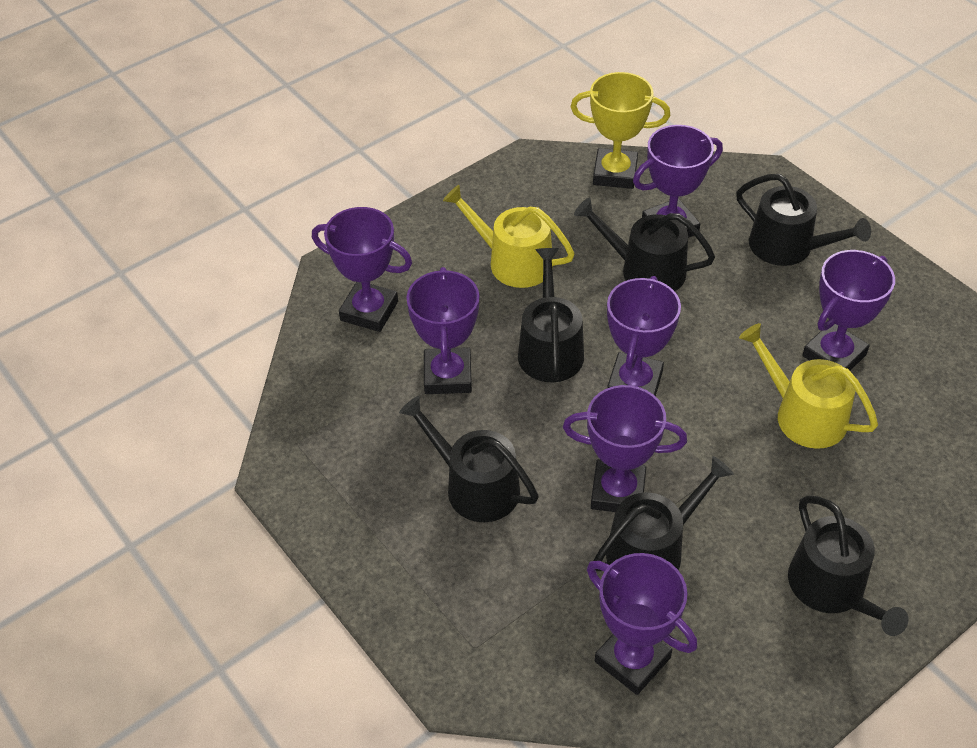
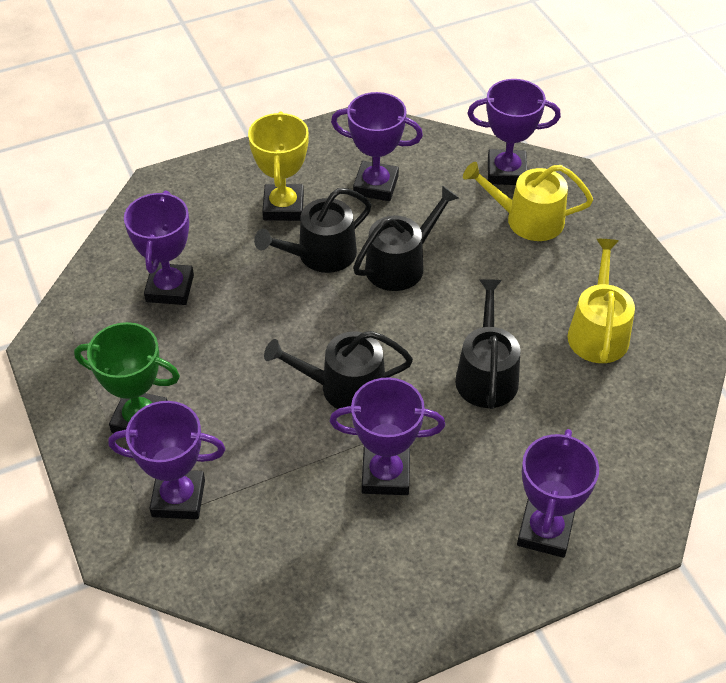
black watering can: 6 -> 4
green trophy: 0 -> 1
purple trophy: 7 -> 6

